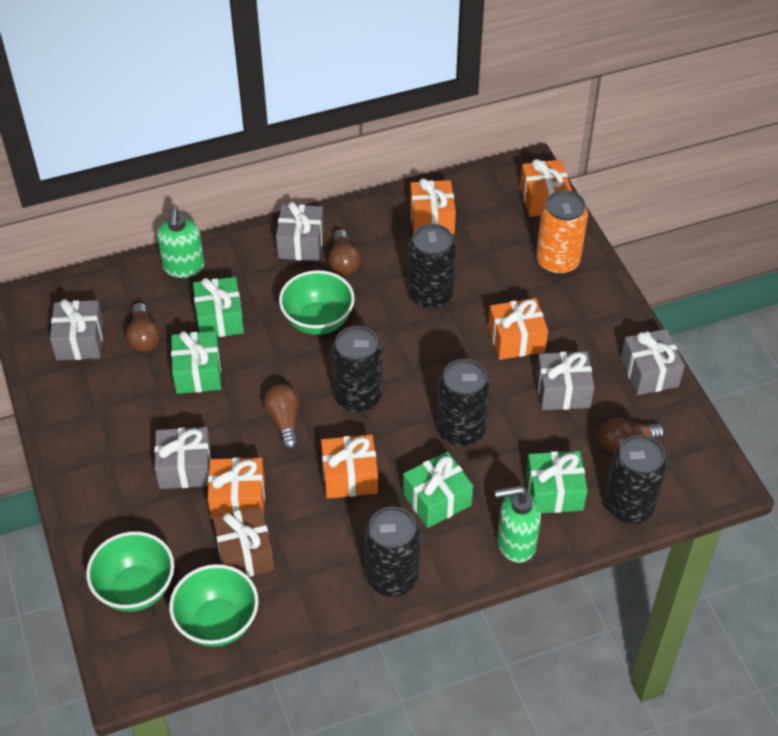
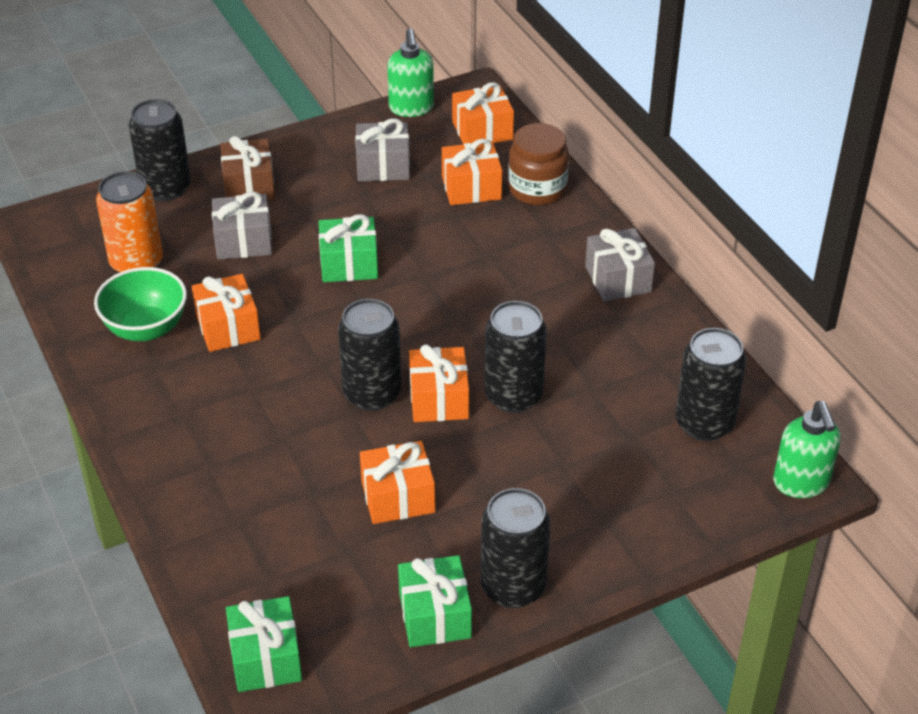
brown jar: 0 -> 1
brown light bulb: 4 -> 0
green bowl: 3 -> 1
green gift: 4 -> 3
grey gift: 5 -> 3

